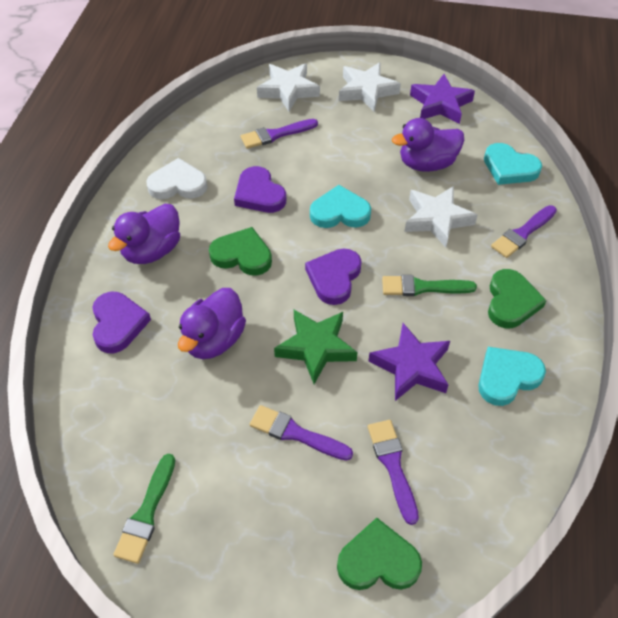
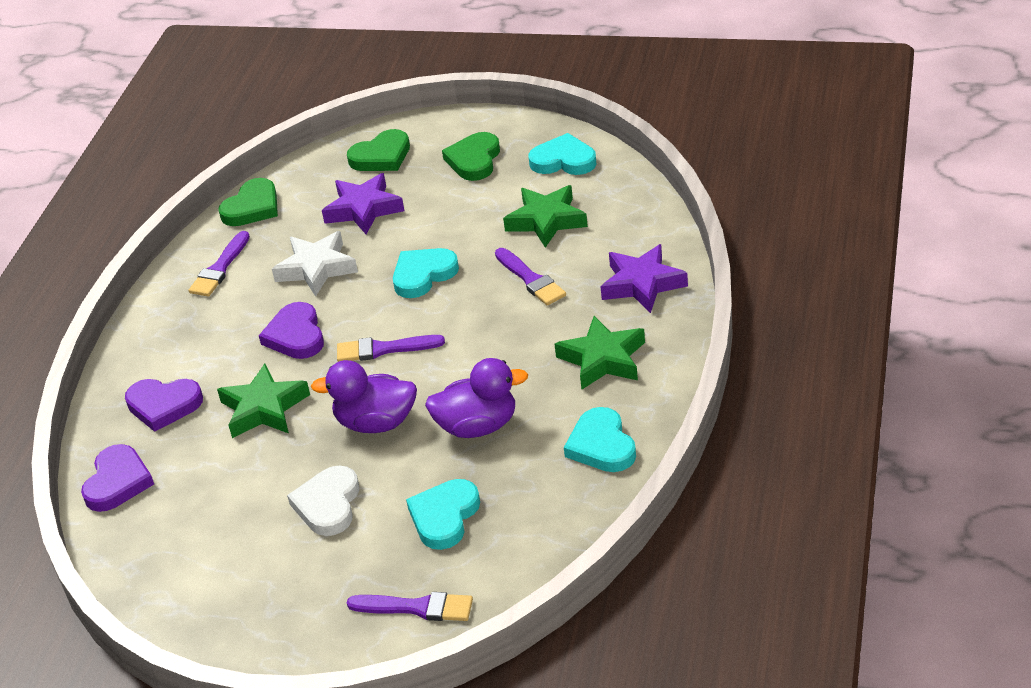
green brush: 2 -> 0
green star: 1 -> 3
purple duck: 3 -> 2
turquoise heart: 3 -> 4
white star: 3 -> 1

